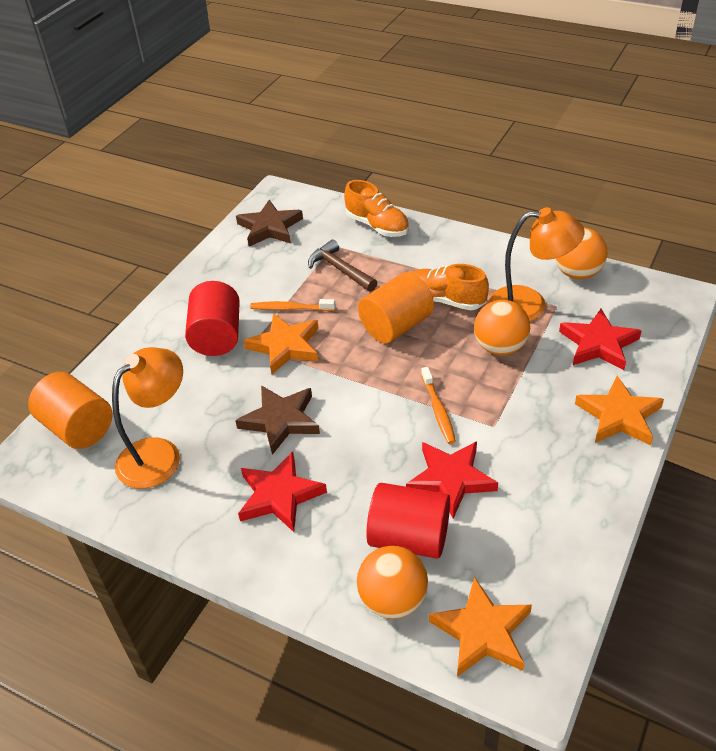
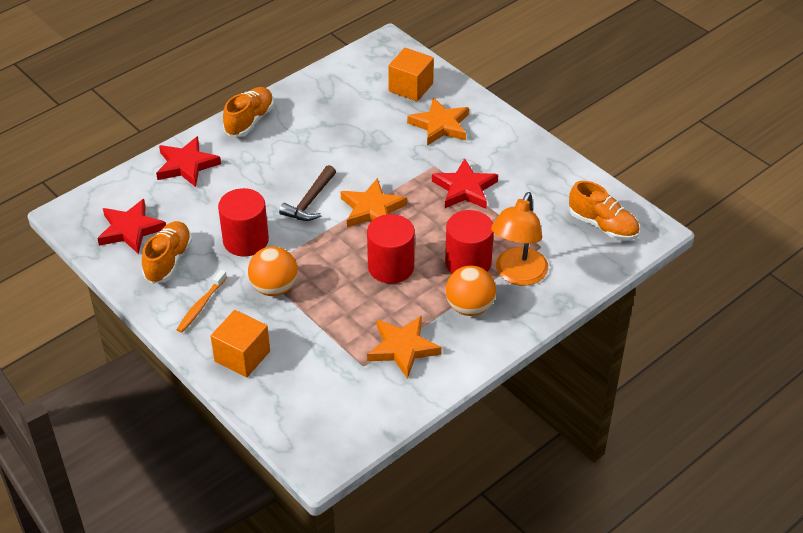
brown star: 2 -> 0
orange ball: 3 -> 2
orange cube: 0 -> 2
orange cylinder: 2 -> 0
orange lamp: 2 -> 1
orange shoe: 2 -> 3
orange toothbrush: 2 -> 1
red cylinder: 2 -> 3

